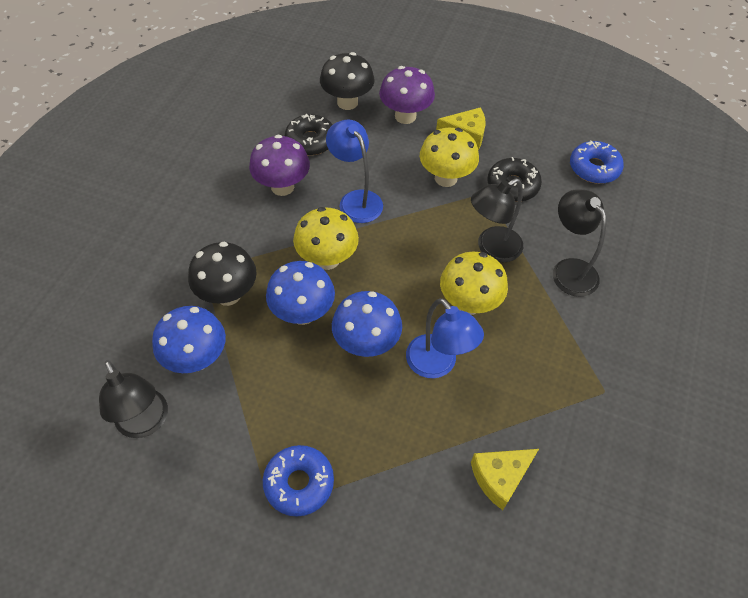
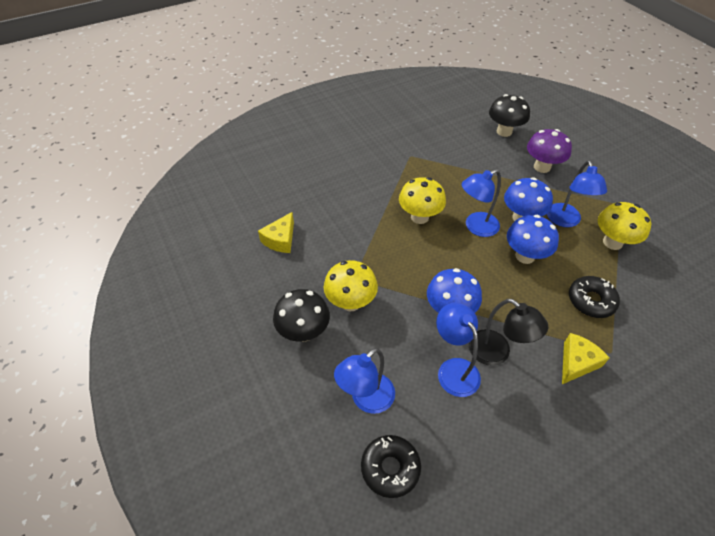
black lamp: 3 -> 1
blue donut: 2 -> 0
blue lamp: 2 -> 4
purple mushroom: 2 -> 1

